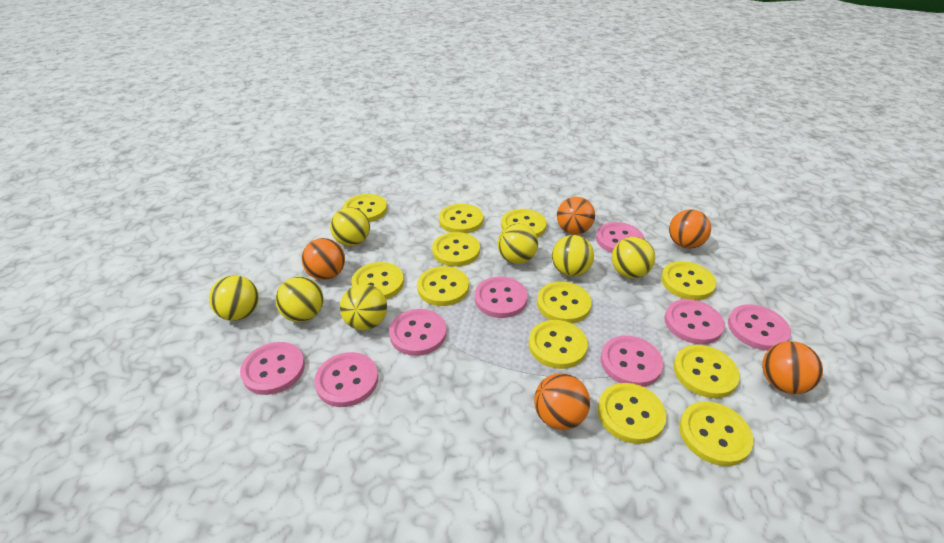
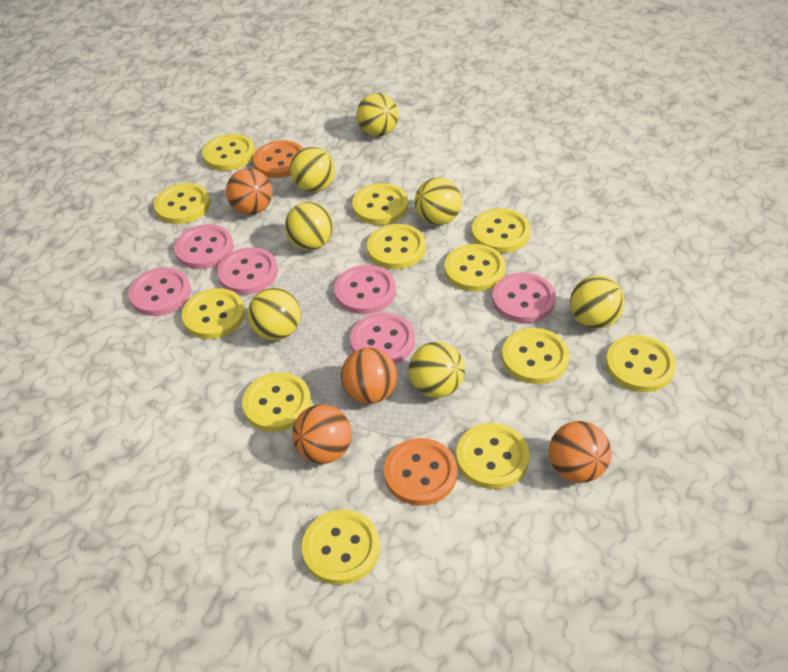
orange ball: 5 -> 4
orange button: 0 -> 2
pink button: 8 -> 6

